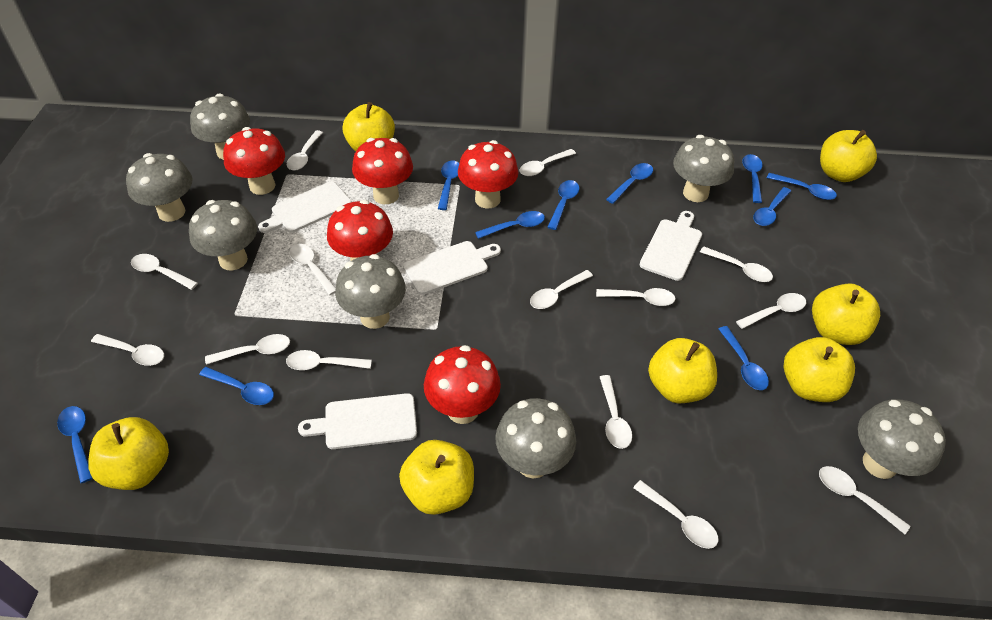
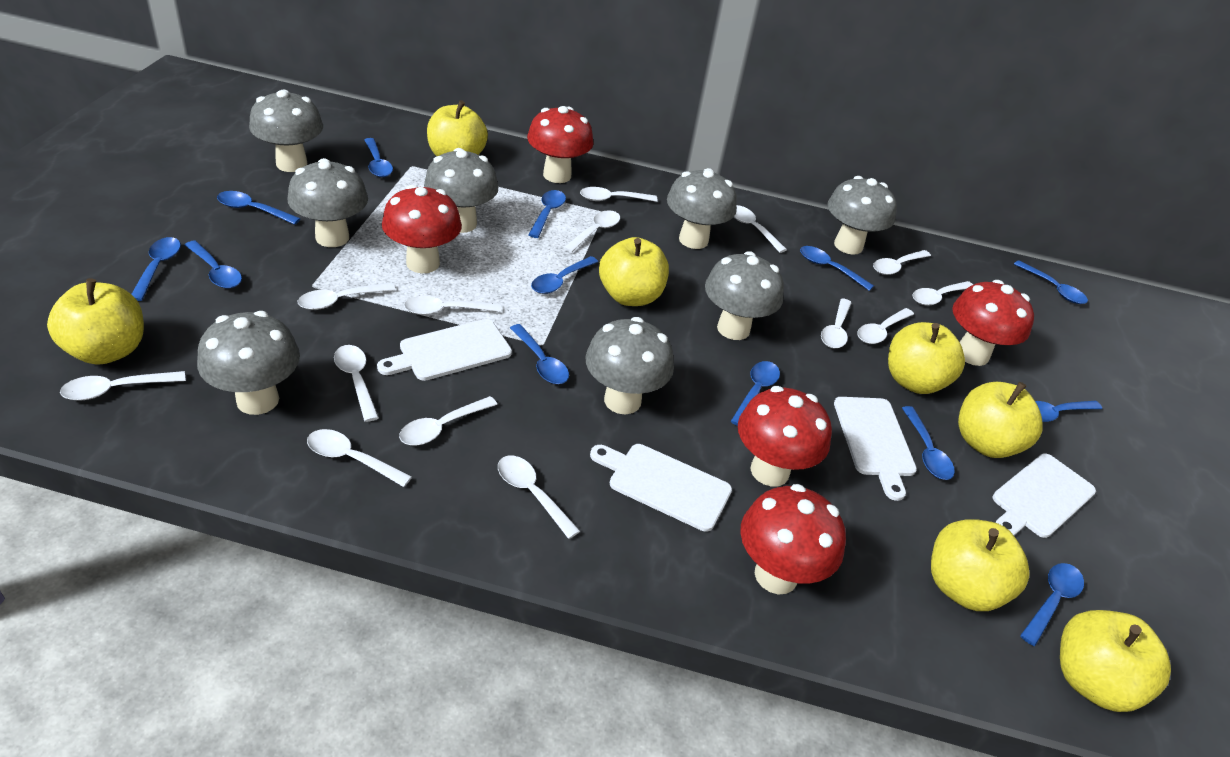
blue spoon: 10 -> 13
grey mushroom: 7 -> 8

